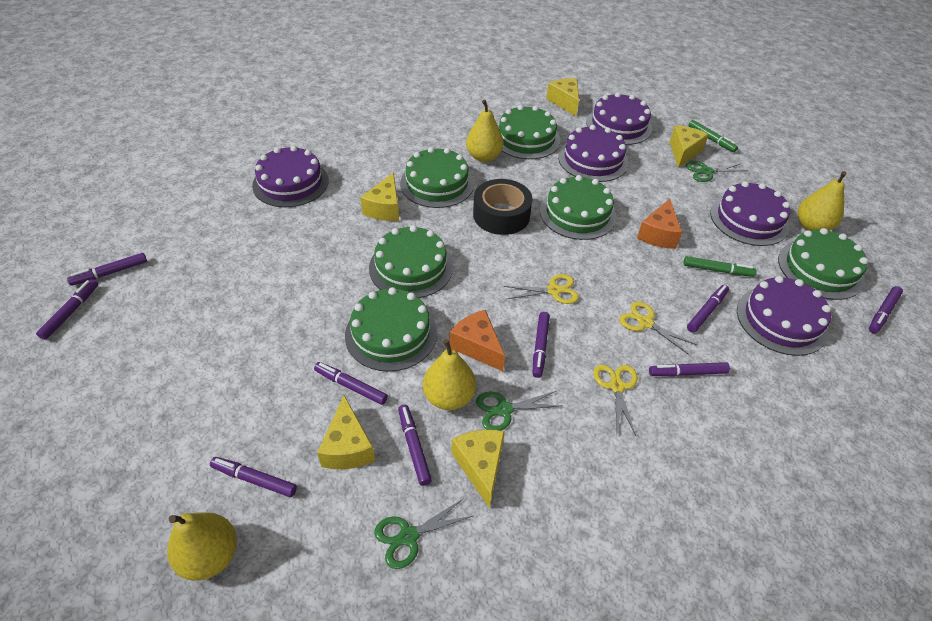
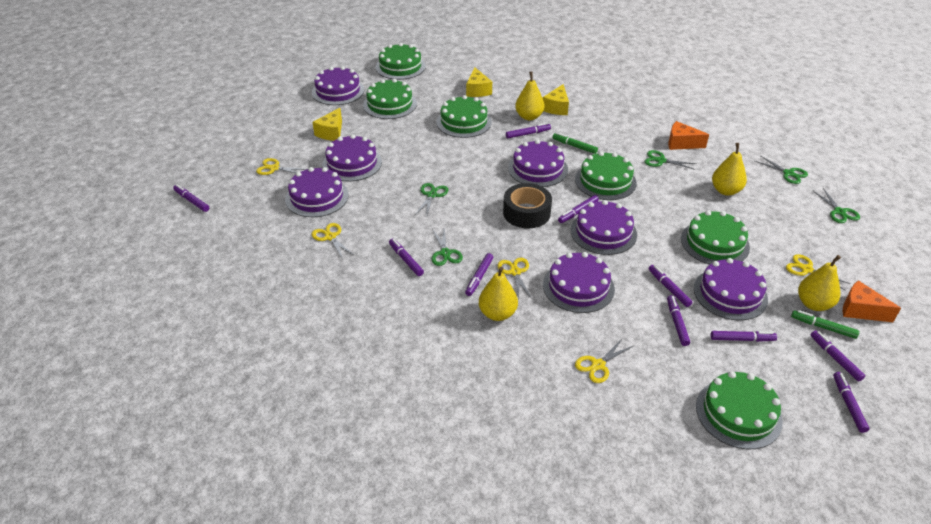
green scissors: 3 -> 5
purple cake: 5 -> 7
purple marker: 9 -> 10
yellow cheese: 5 -> 3
yellow scissors: 3 -> 5

